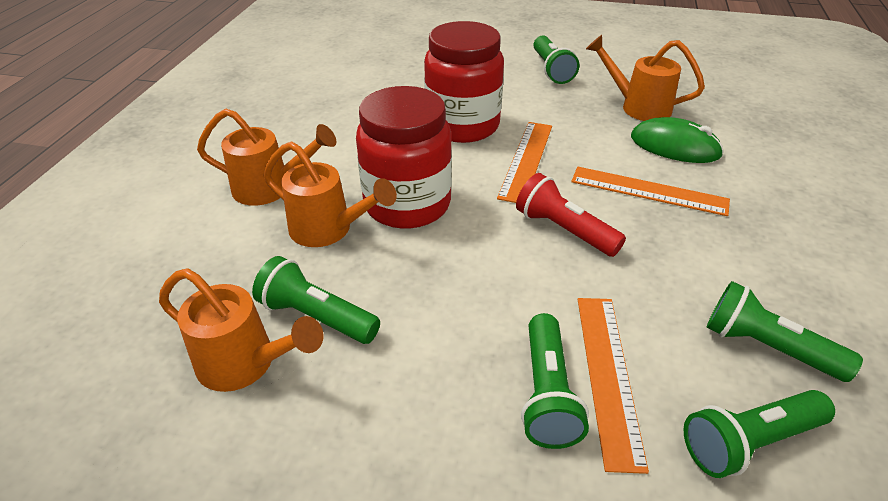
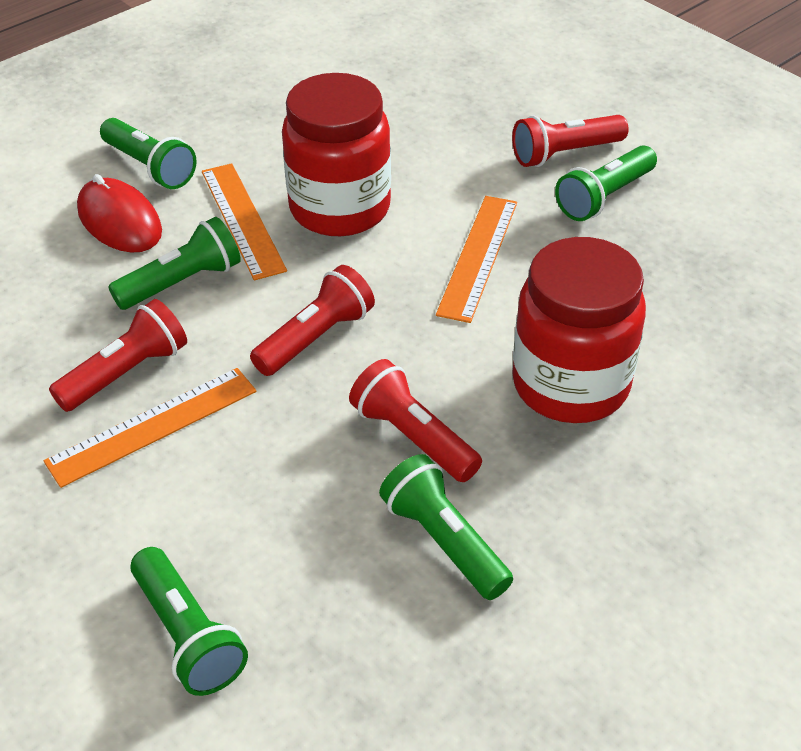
green mouse: 1 -> 0
orange watering can: 4 -> 0
red flashlight: 1 -> 4
red mouse: 0 -> 1

